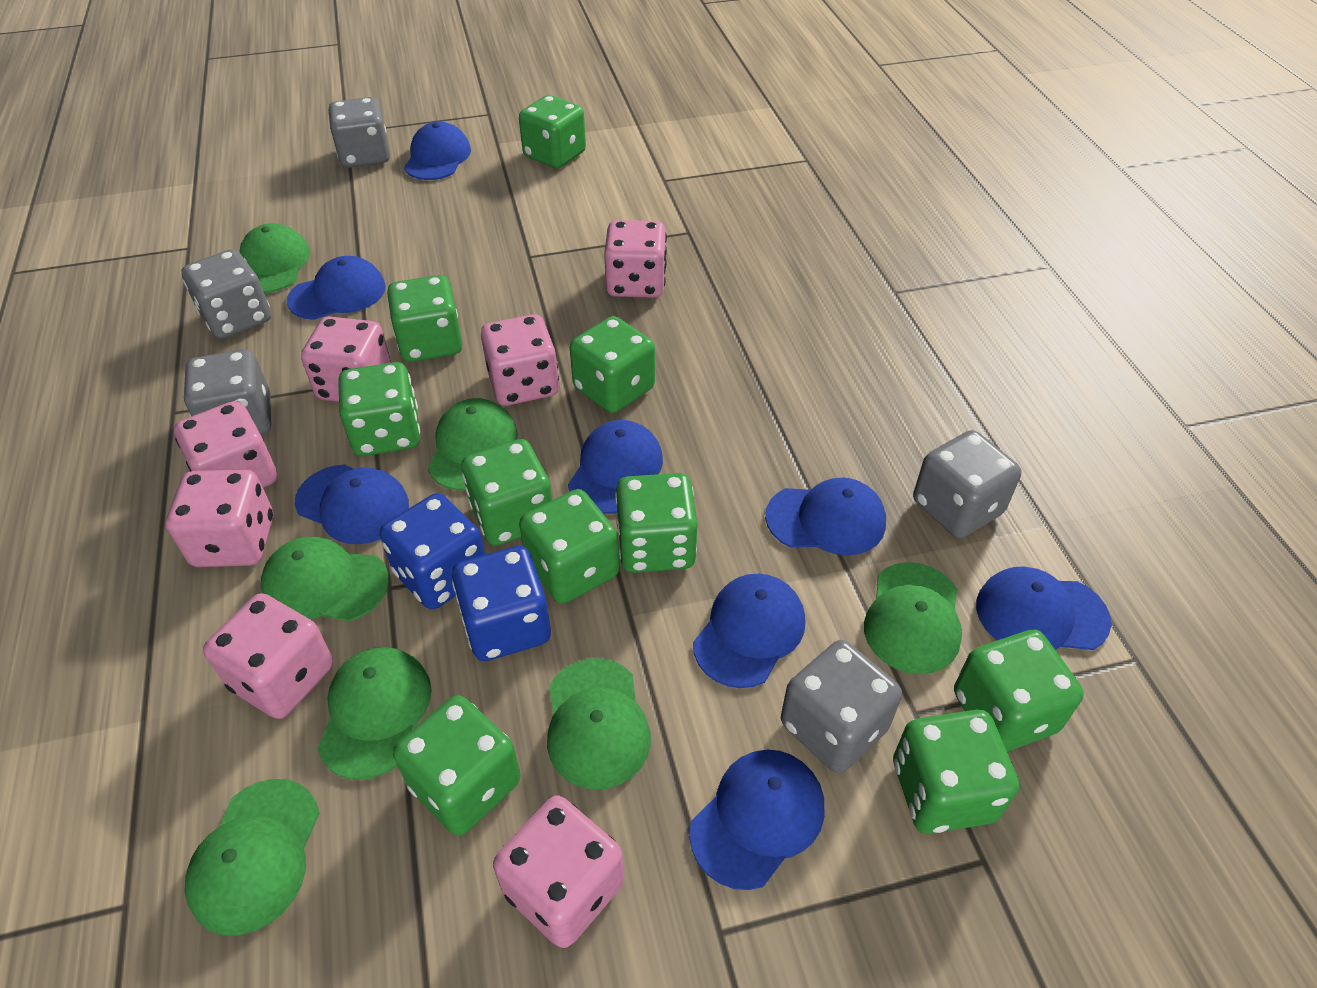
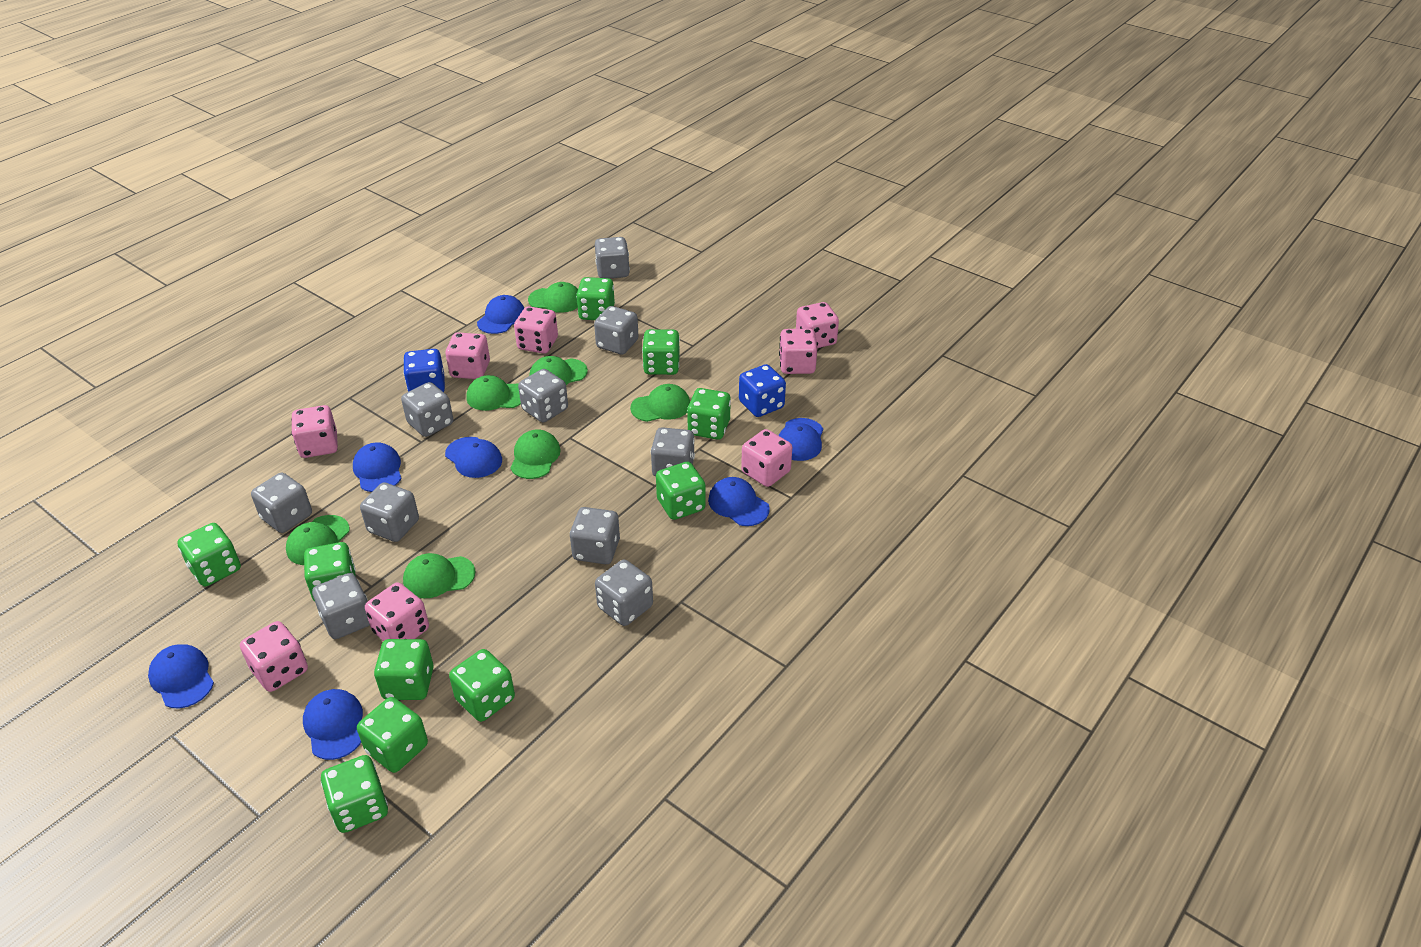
blue cap: 8 -> 7
grey dice: 5 -> 10
pink dice: 7 -> 8

